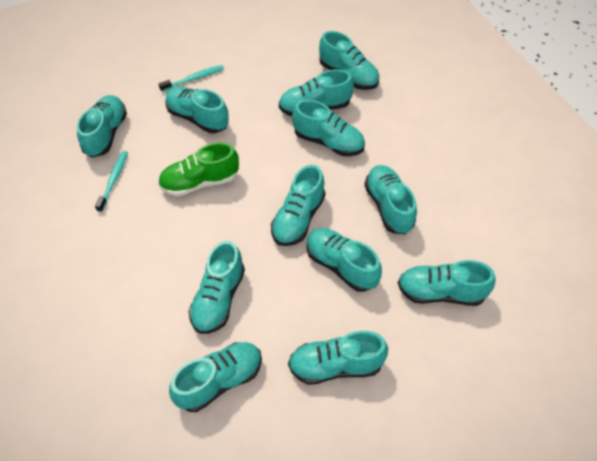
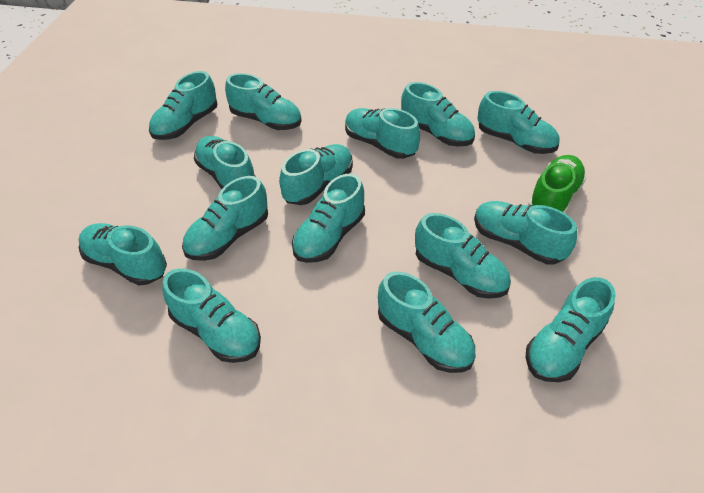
turquoise shoe: 12 -> 15
turquoise toothbrush: 2 -> 0

